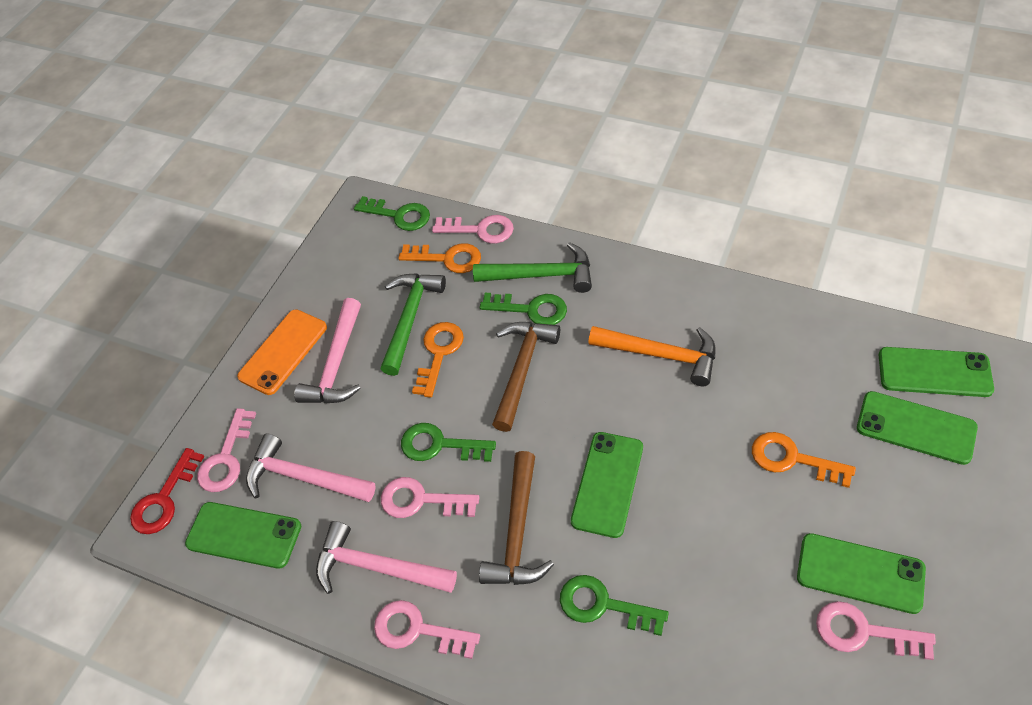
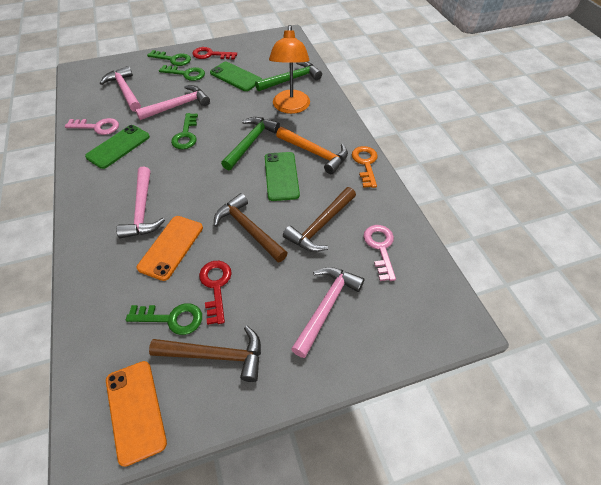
brown hammer: 2 -> 3
green phone: 5 -> 3
orange key: 3 -> 1
orange lamp: 0 -> 1
orange phone: 1 -> 2
pink hammer: 3 -> 4
pink key: 5 -> 2
red key: 1 -> 2

